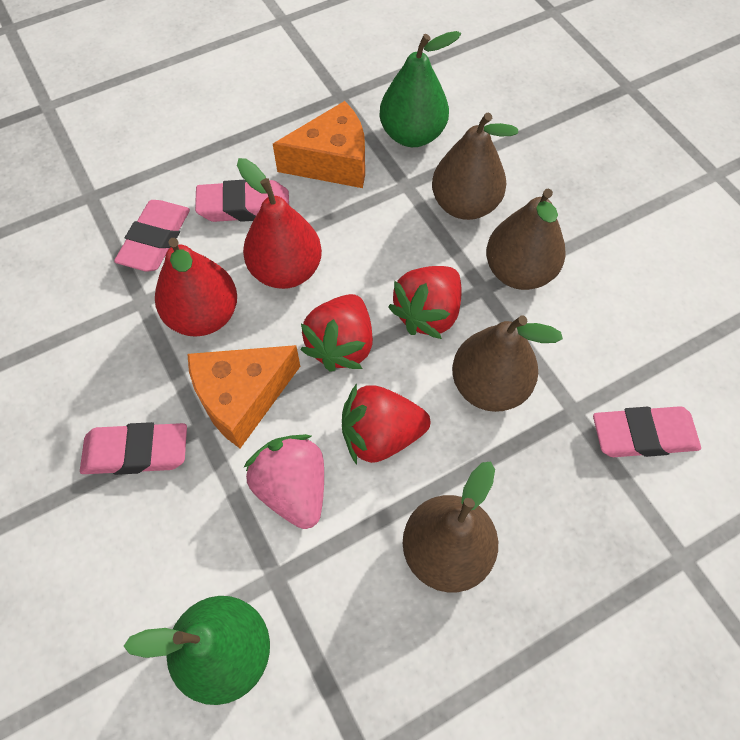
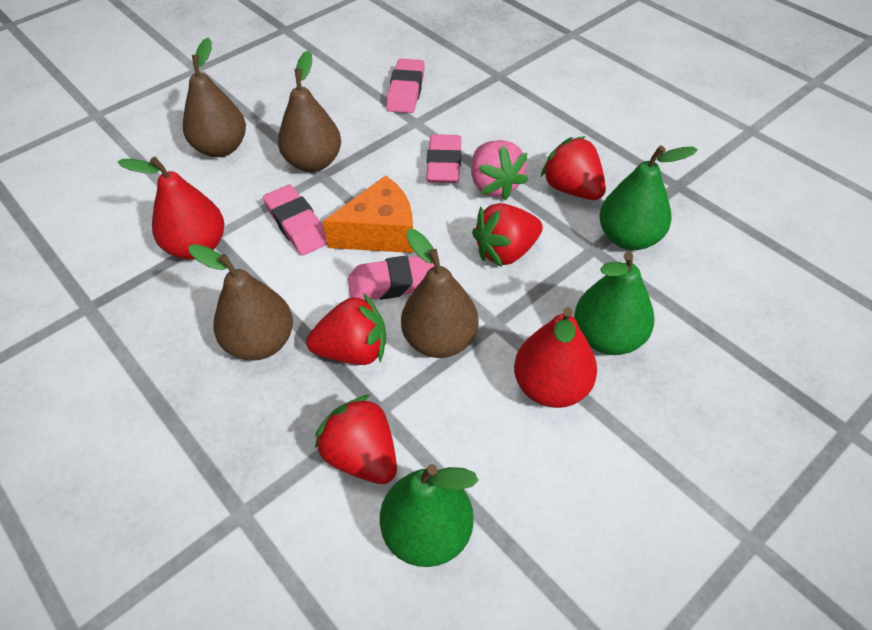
green pear: 2 -> 3
orange cheese: 2 -> 1
red strawberry: 3 -> 4

